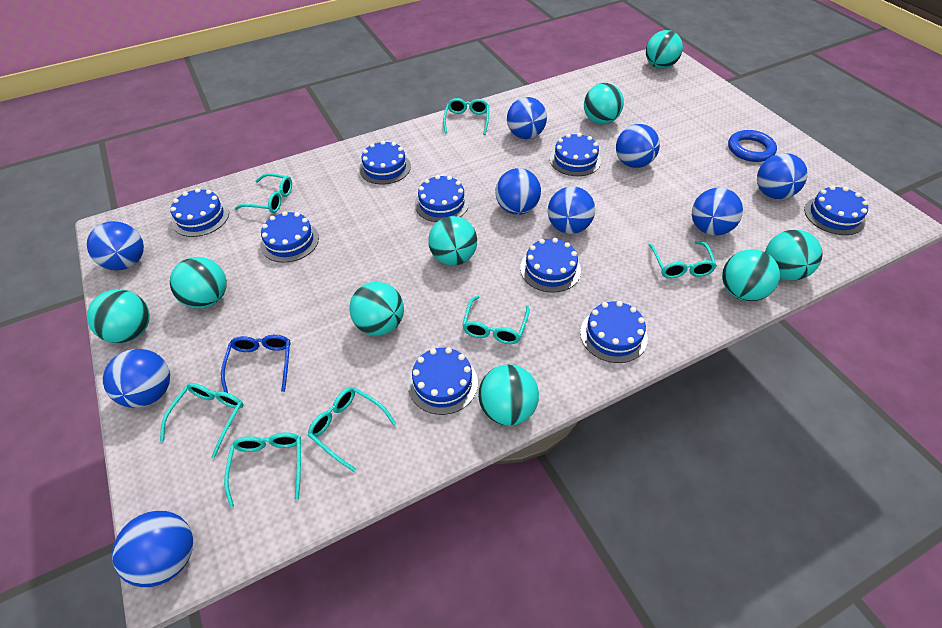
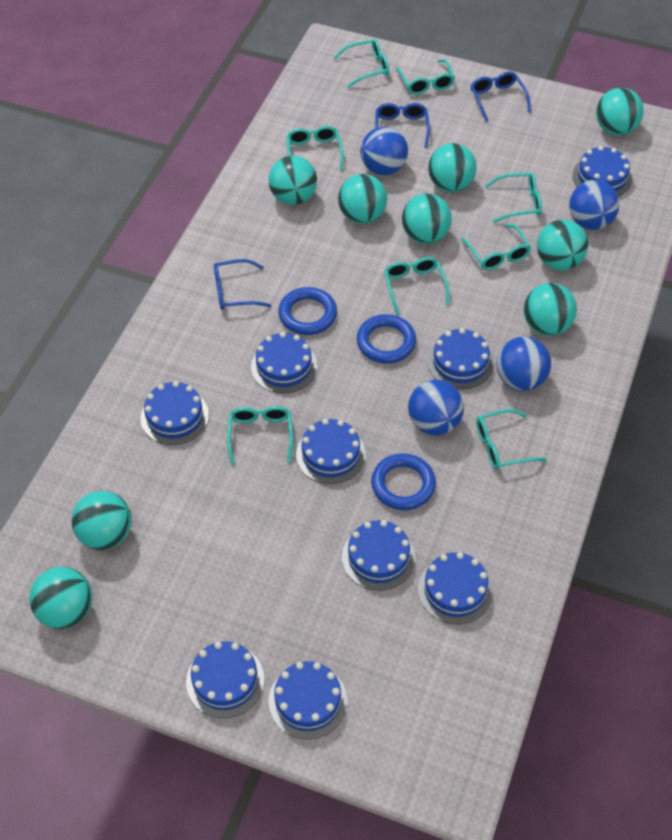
blue ball: 9 -> 4
blue glasses: 1 -> 3
blue ring: 1 -> 3
turquoise glasses: 7 -> 8

